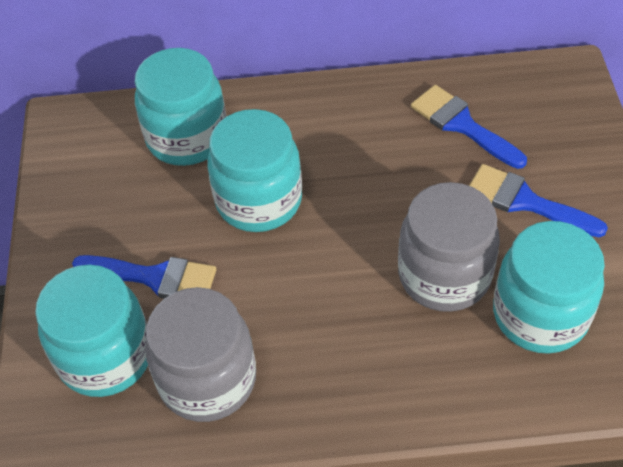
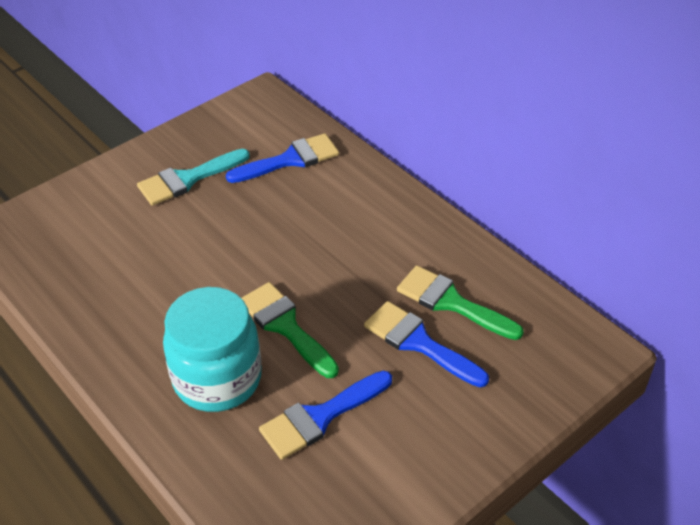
green brush: 0 -> 2
grey jar: 2 -> 0
turquoise brush: 0 -> 1
turquoise jar: 4 -> 1

